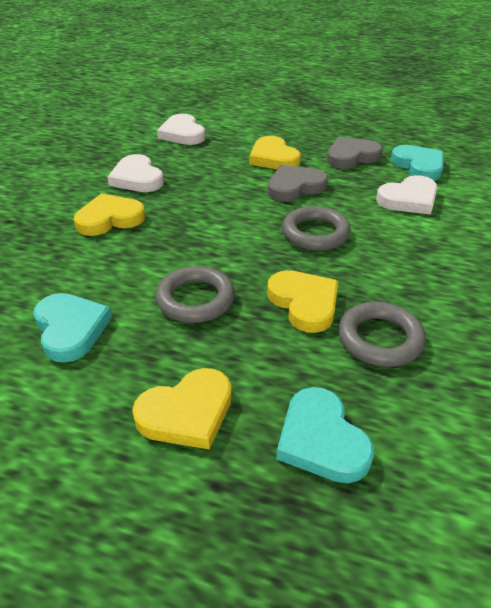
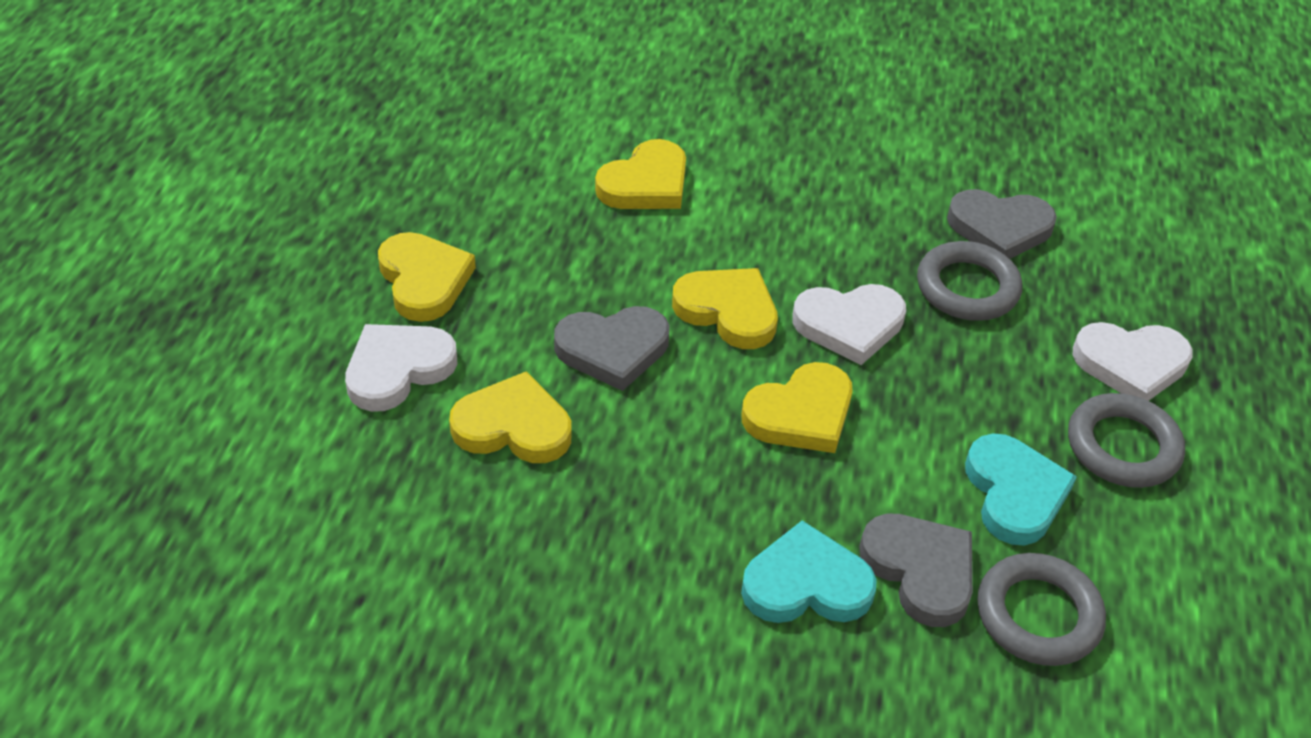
grey heart: 2 -> 3
turquoise heart: 3 -> 2
yellow heart: 4 -> 5

